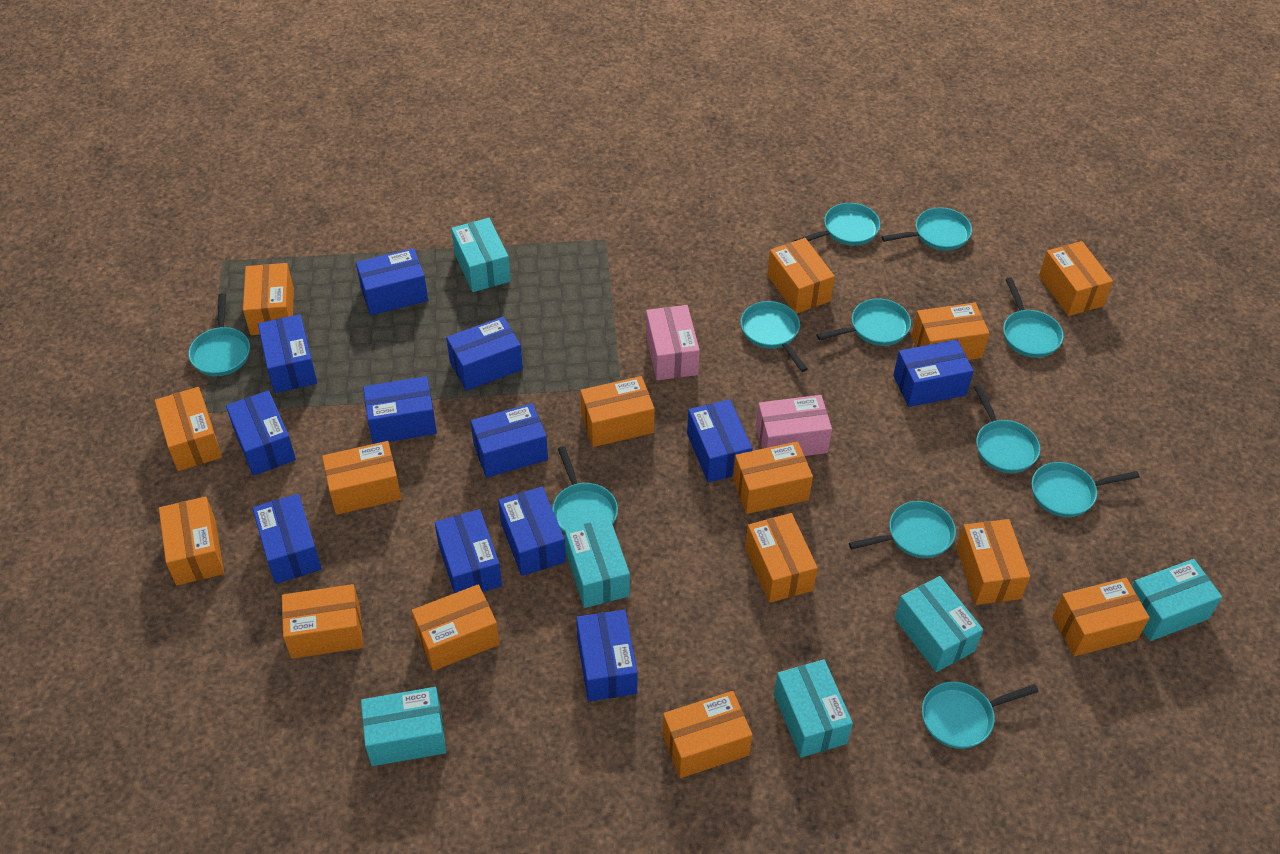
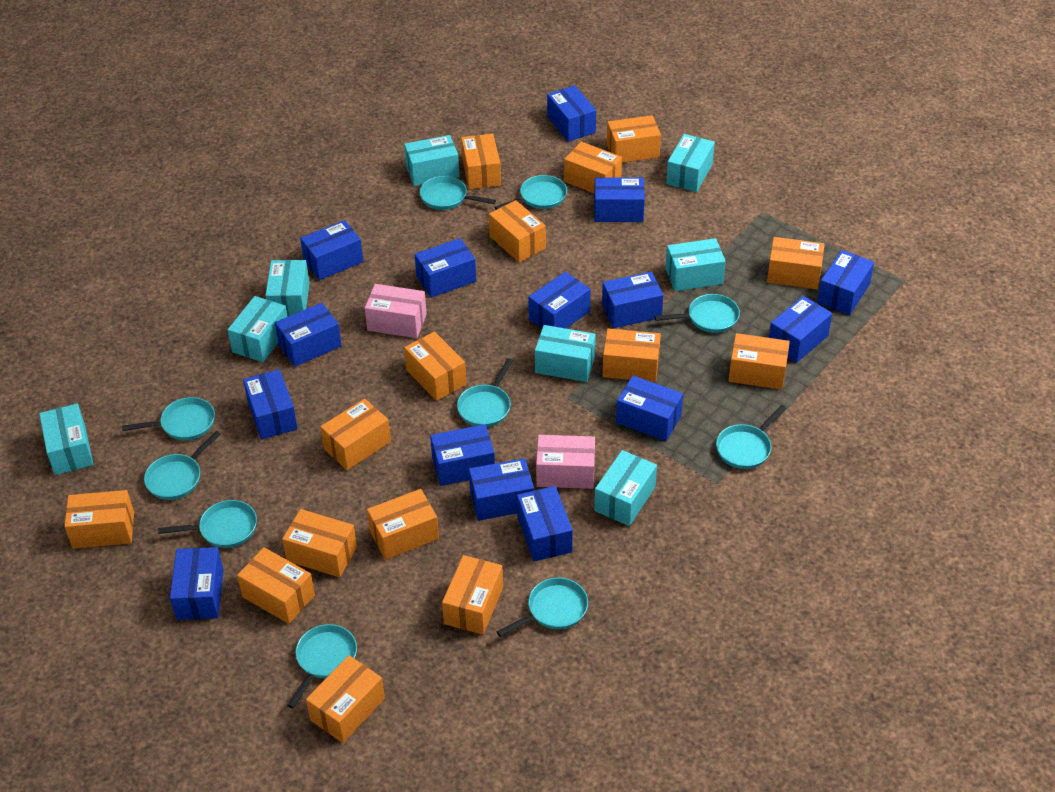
blue box: 12 -> 15
turquoise box: 6 -> 8
turquoise pan: 11 -> 10

